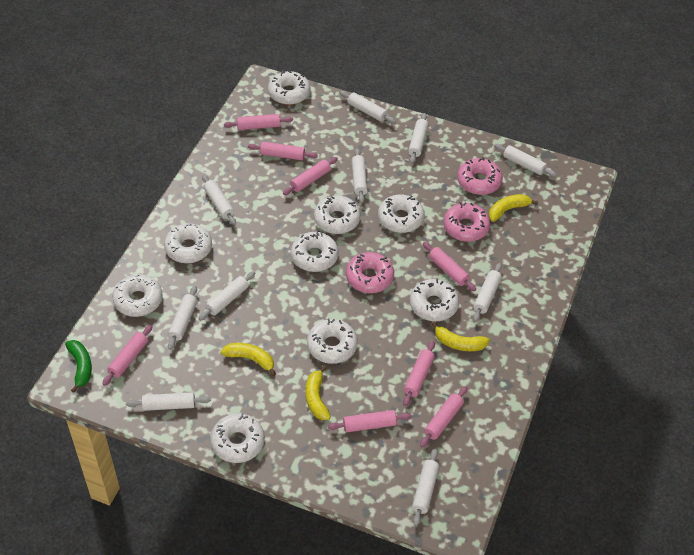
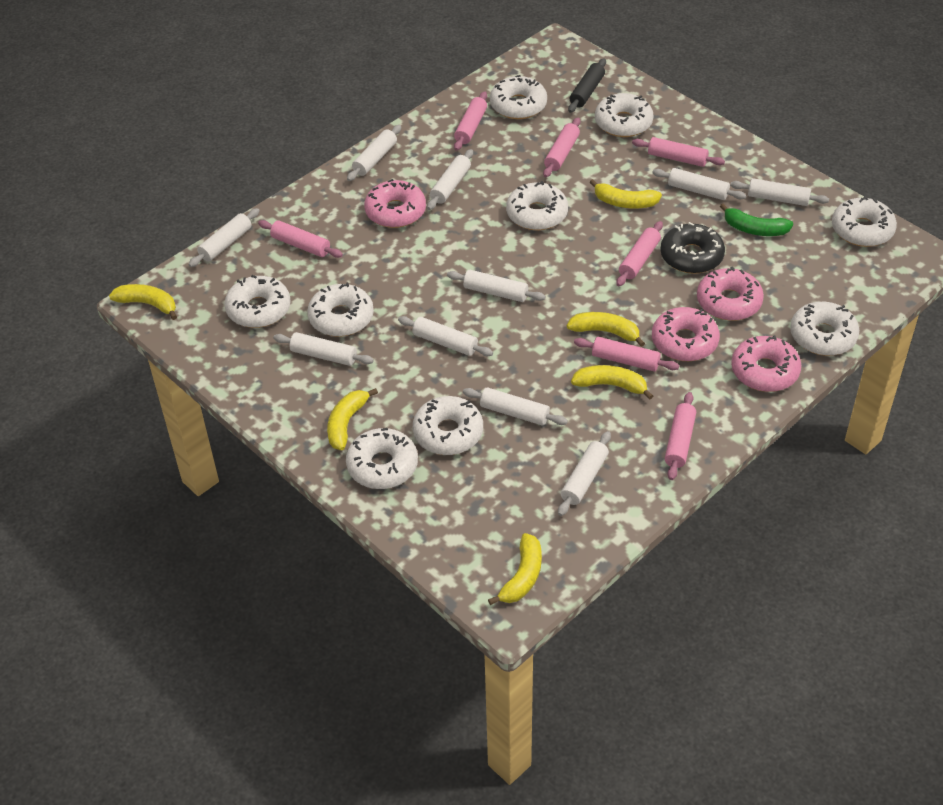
black donut: 0 -> 1
black rolling pin: 0 -> 1
pink donut: 3 -> 4
pink rolling pin: 8 -> 7
yellow banana: 4 -> 6

